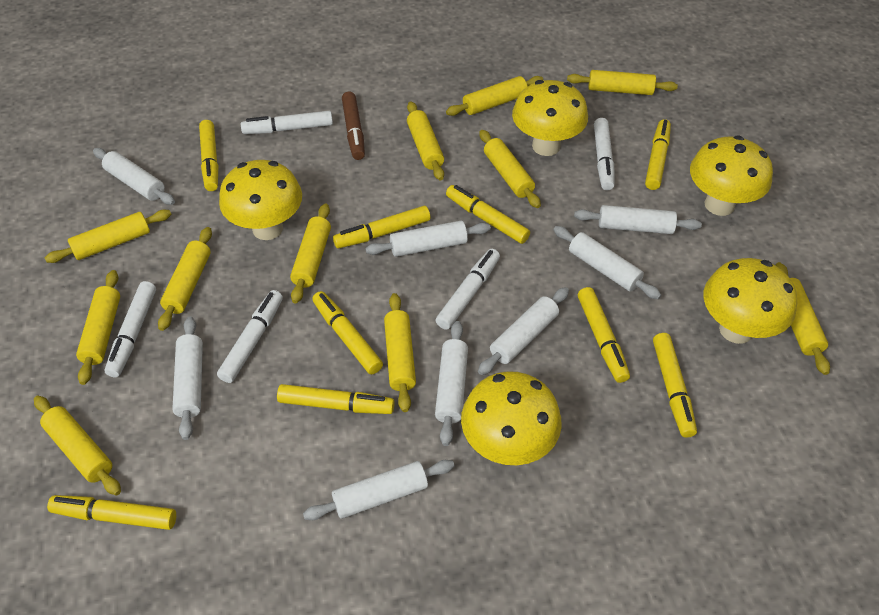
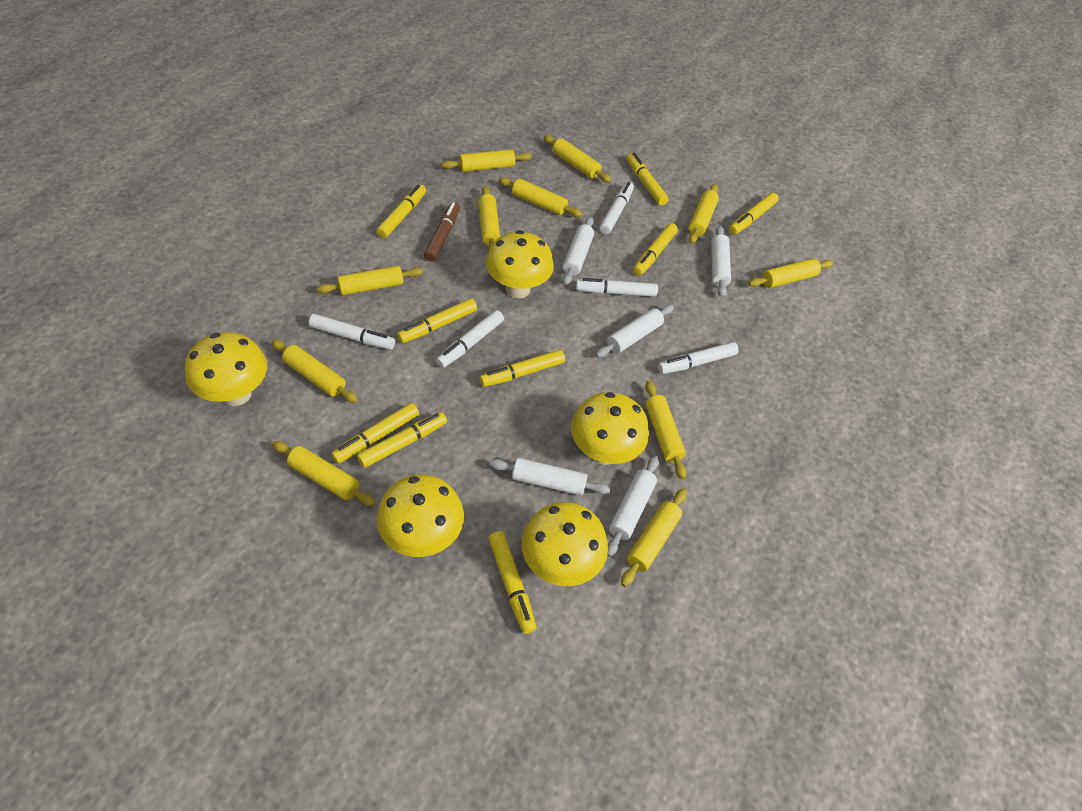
white rolling pin: 8 -> 5

